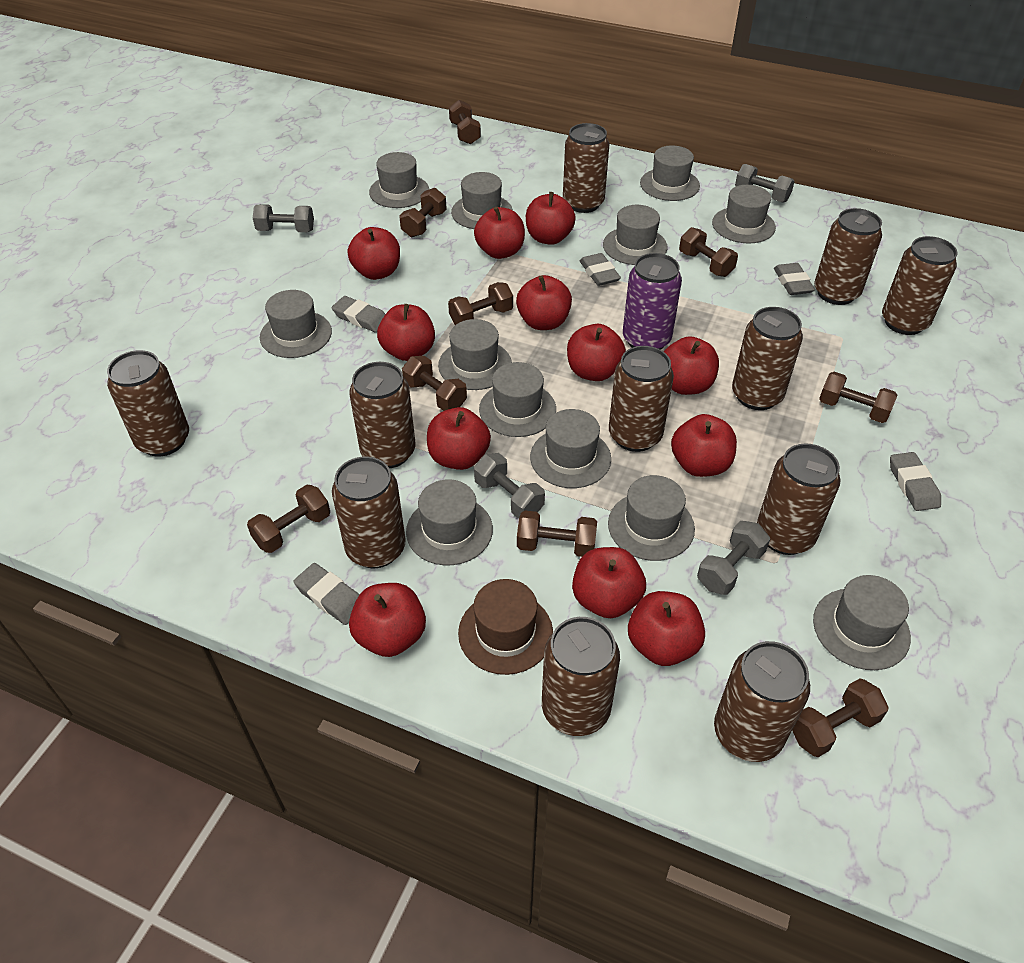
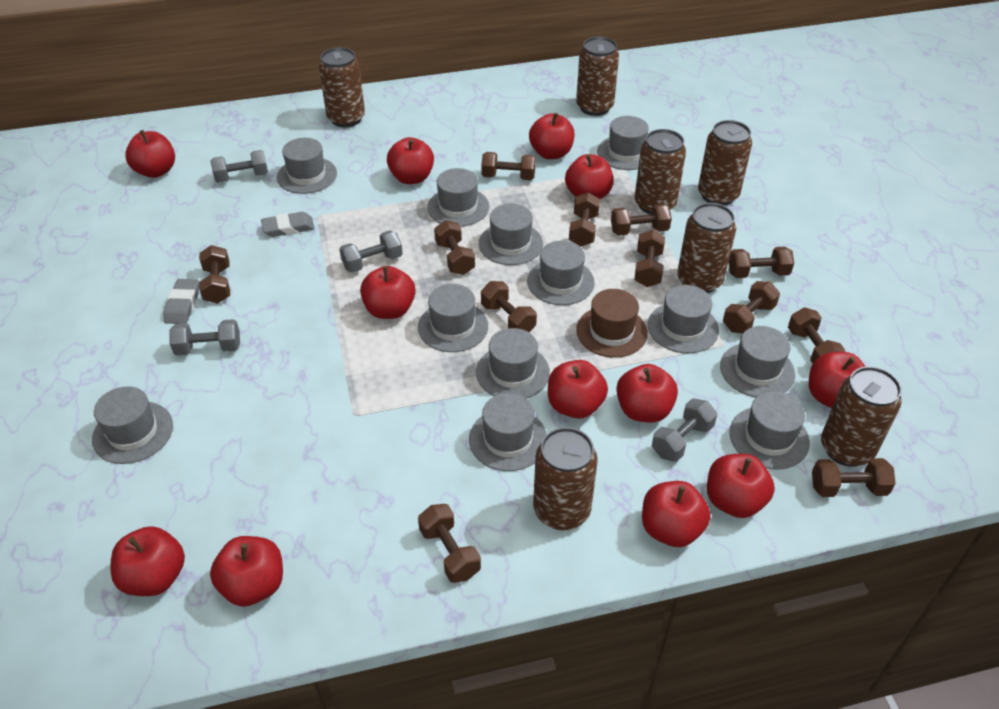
brown can: 11 -> 7
brown dumbbell: 9 -> 12
grey eraser: 5 -> 2
purple can: 1 -> 0

